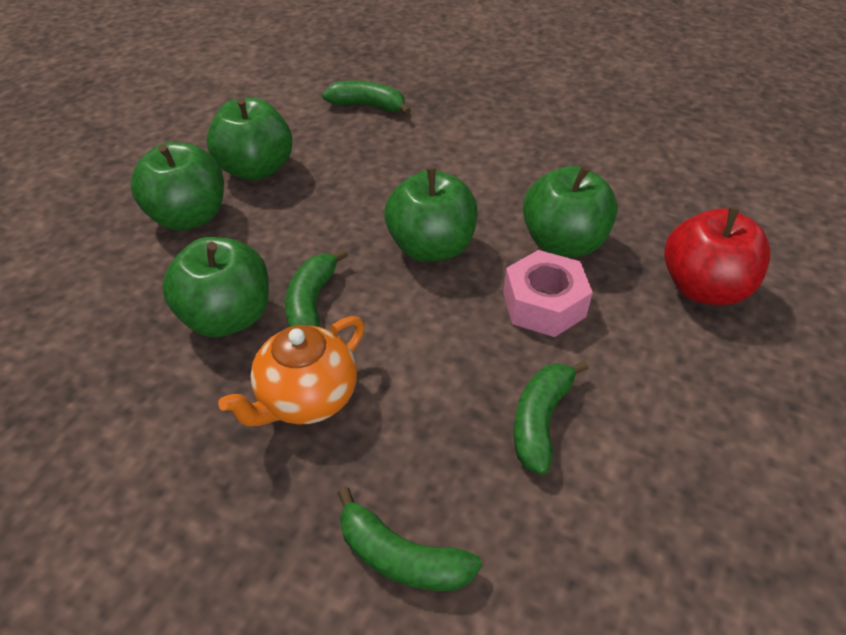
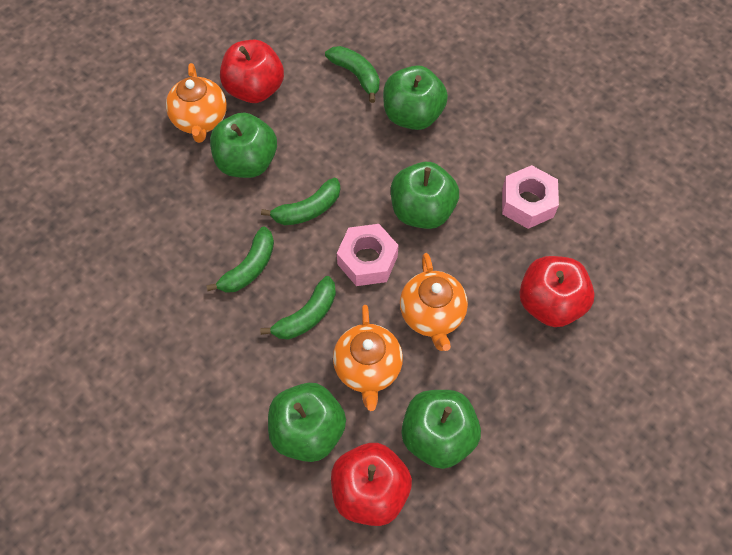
orange teapot: 1 -> 3
pink nut: 1 -> 2
red apple: 1 -> 3

